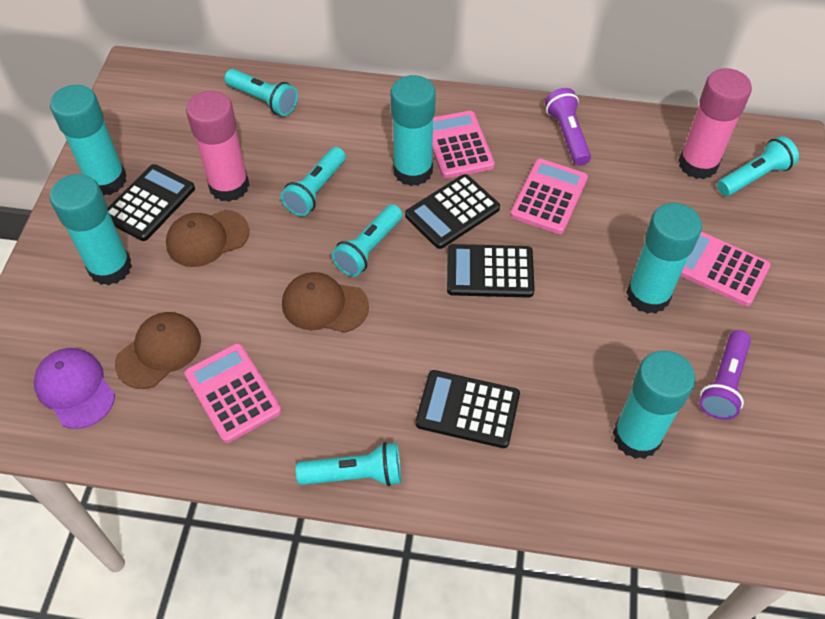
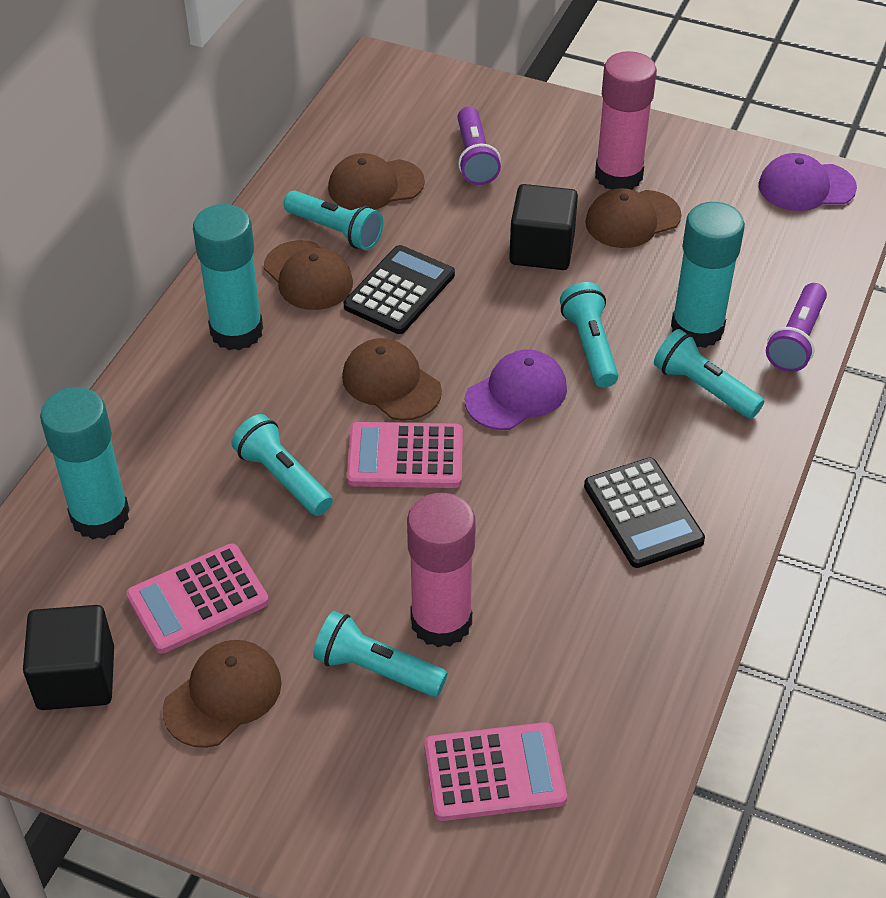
black calculator: 4 -> 2
black cube: 0 -> 2
brown cap: 3 -> 5
pink calculator: 4 -> 3
purple cap: 1 -> 2
turquoise glue stick: 5 -> 3

